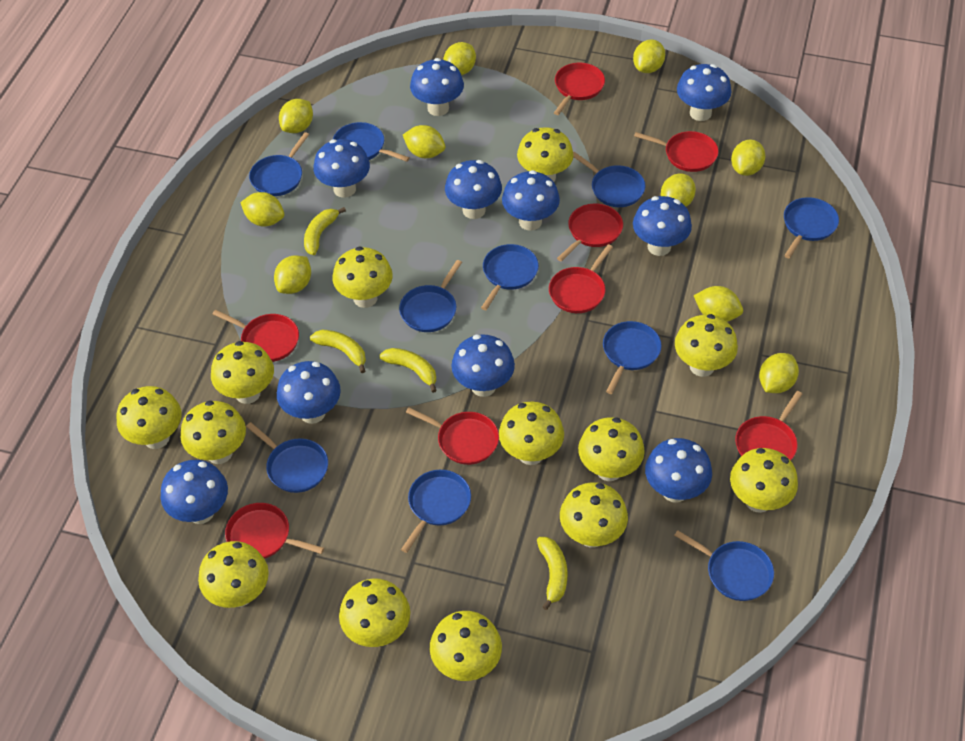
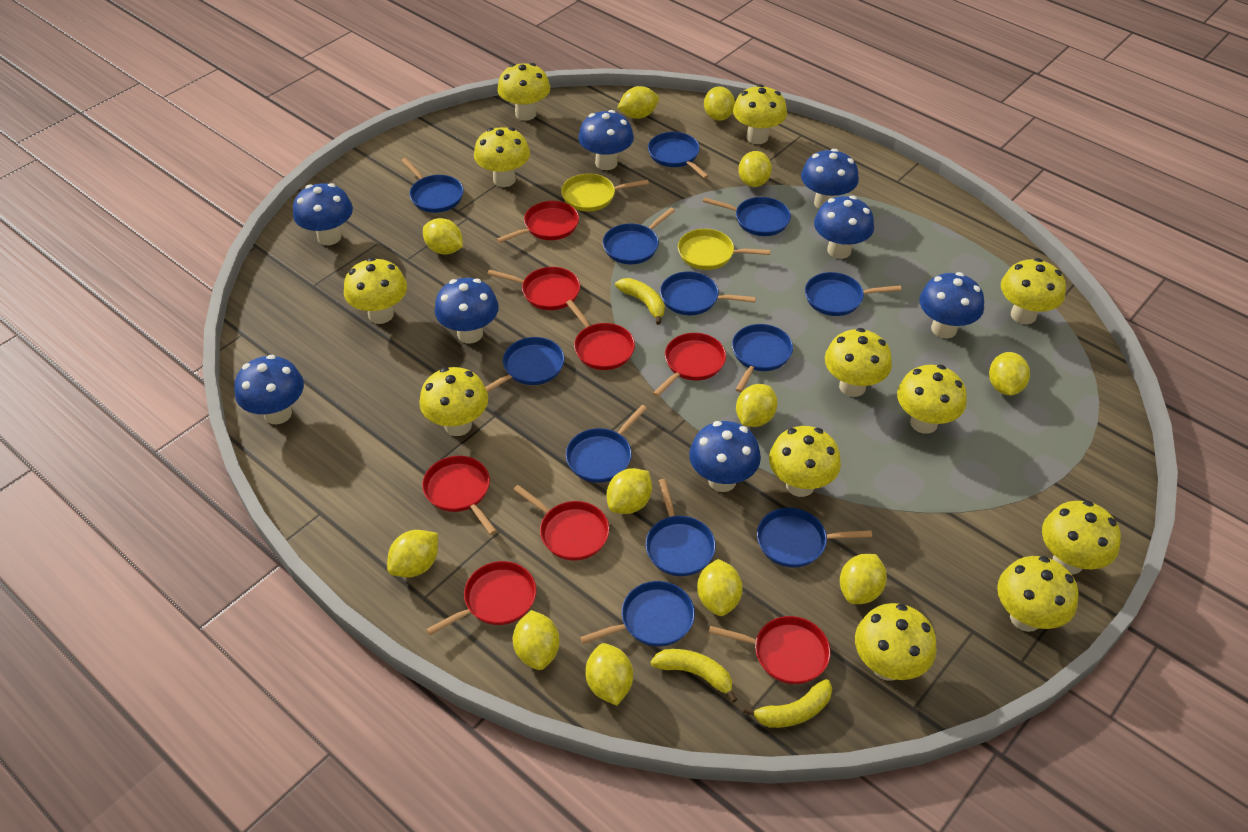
blue mushroom: 10 -> 8
blue pan: 10 -> 12
yellow banana: 4 -> 3
yellow lemon: 10 -> 12
yellow mushroom: 13 -> 12
yellow pan: 0 -> 2

